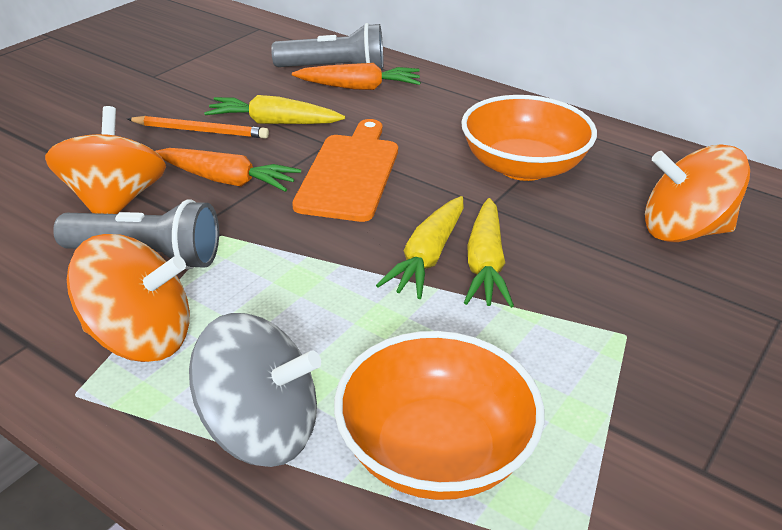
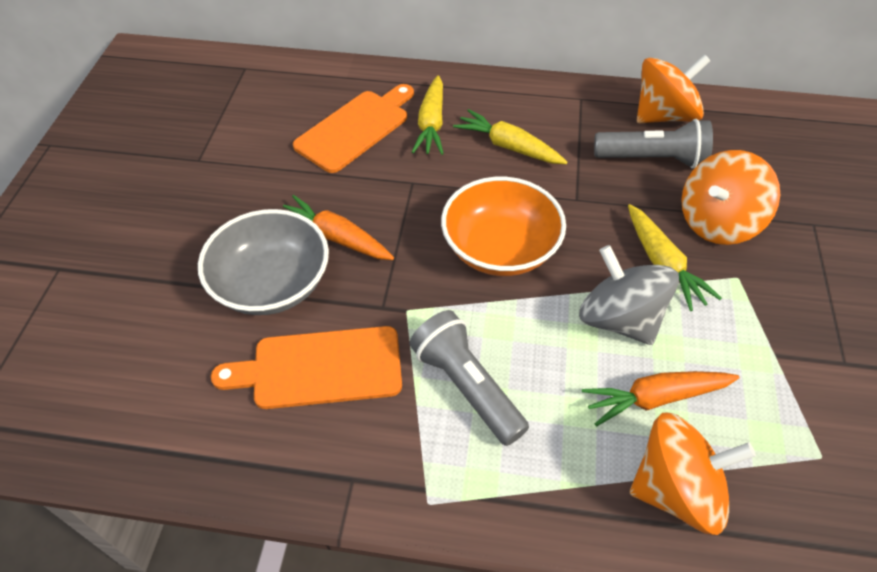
grey bowl: 0 -> 1
orange bowl: 2 -> 1
orange cutting board: 1 -> 2
orange pencil: 1 -> 0

